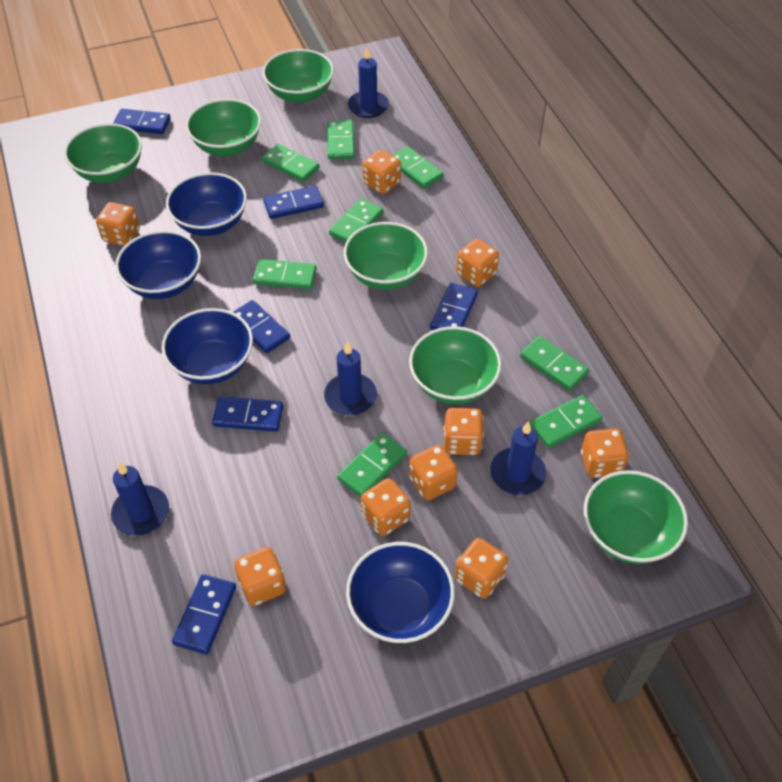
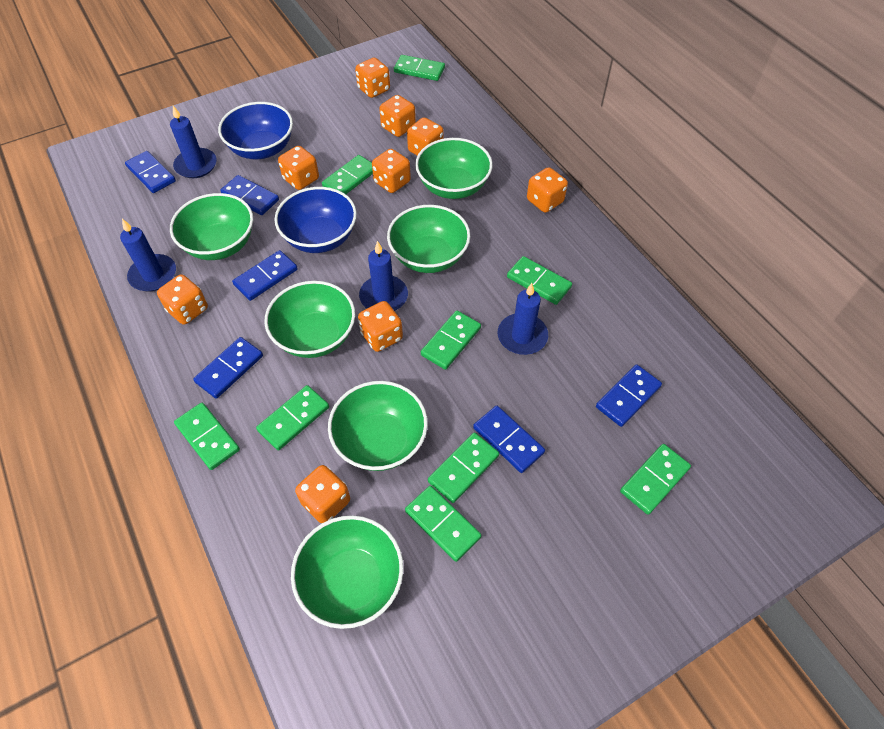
blue bowl: 4 -> 2
green domino: 8 -> 9

